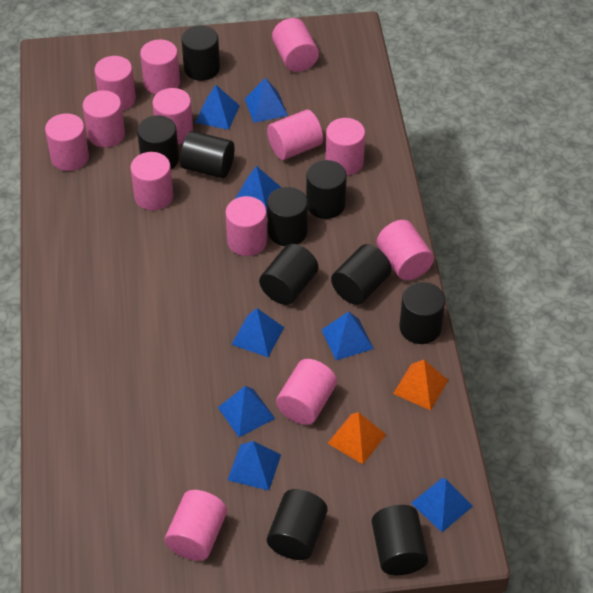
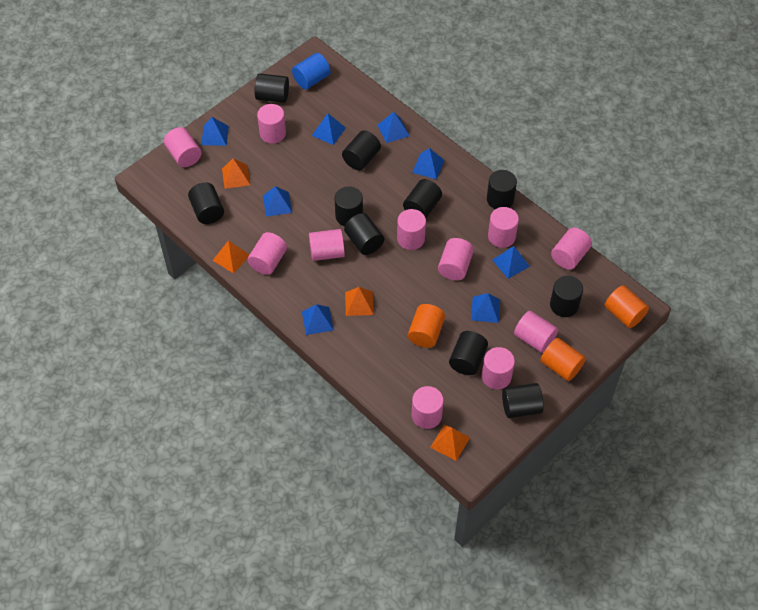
blue cylinder: 0 -> 1
orange cylinder: 0 -> 3
orange pyramid: 2 -> 4
pink cylinder: 13 -> 11

